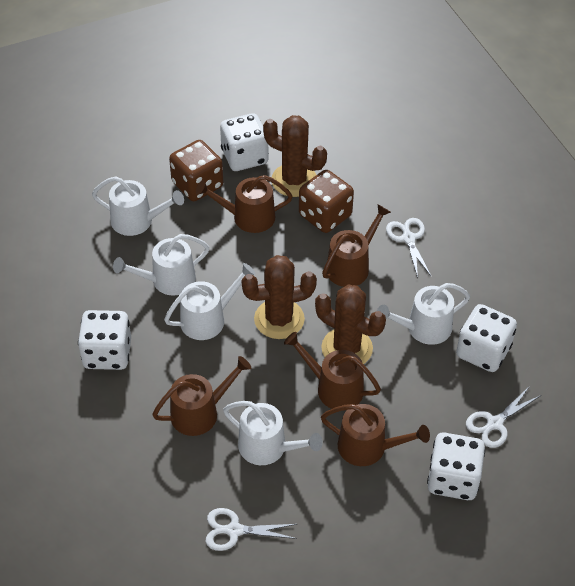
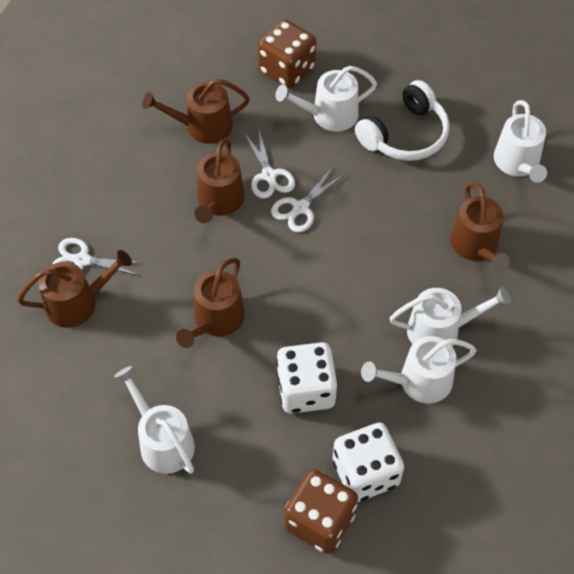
brown cactus: 3 -> 0
white dice: 4 -> 2
white headphones: 0 -> 1

